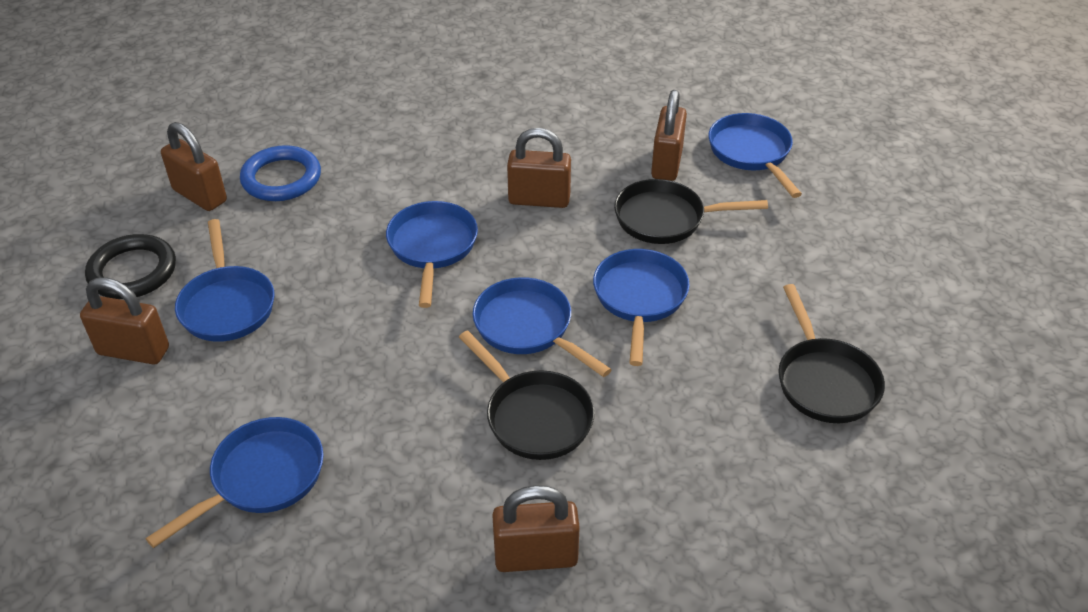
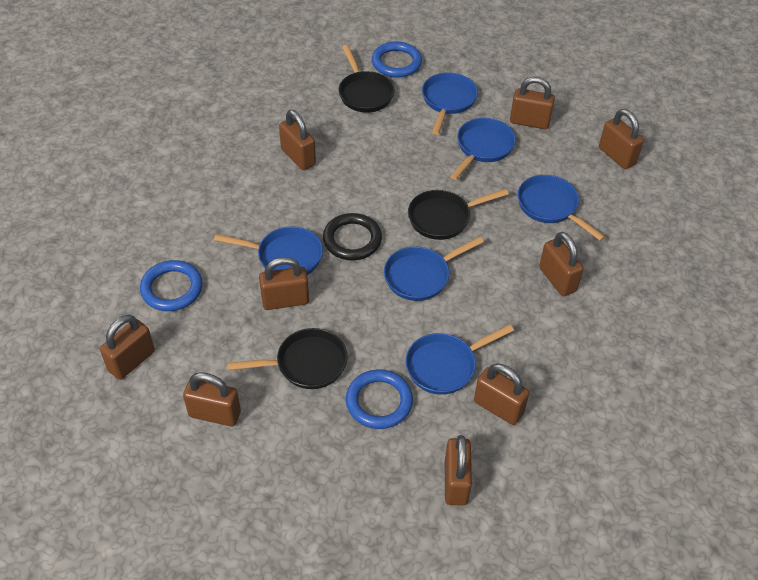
blue ring: 1 -> 3
brown padlock: 5 -> 9

